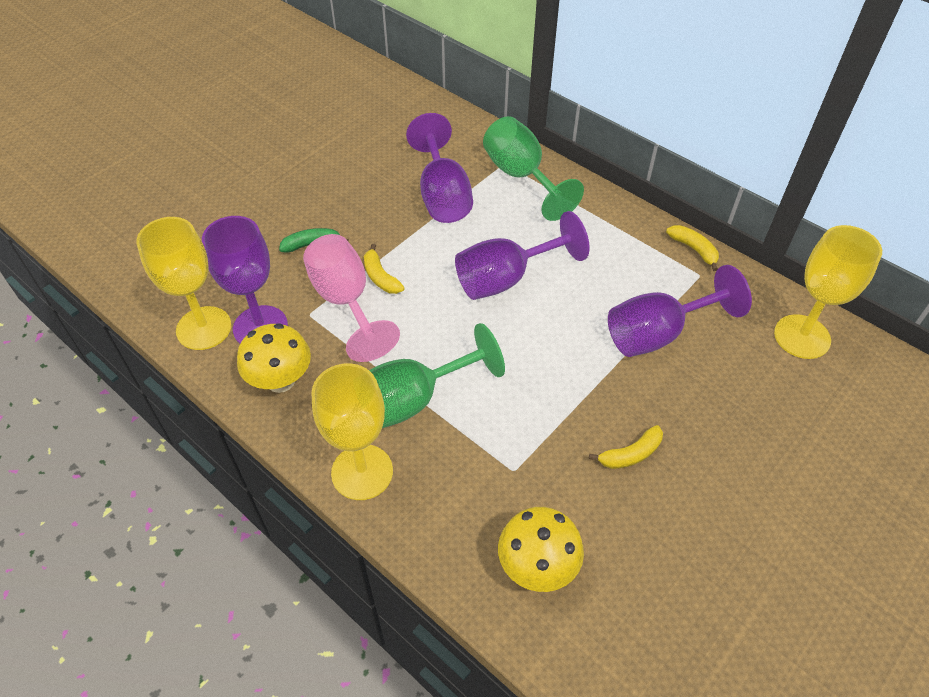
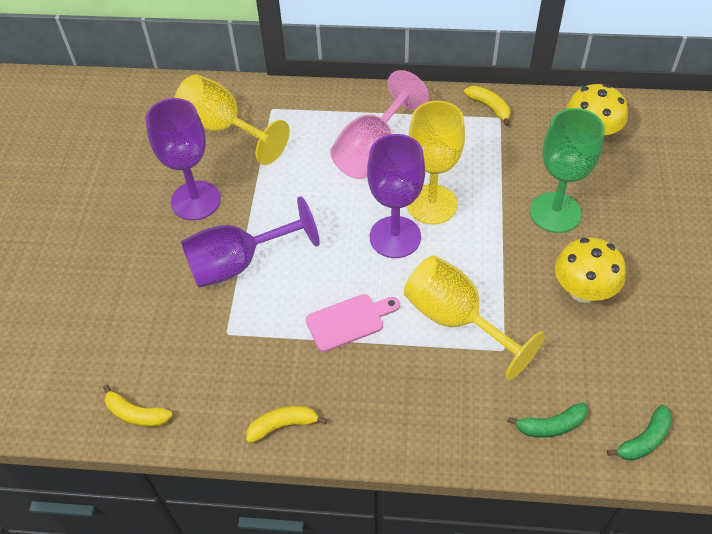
green banana: 1 -> 2
green goblet: 2 -> 1
pink cutting board: 0 -> 1
purple goblet: 4 -> 3

